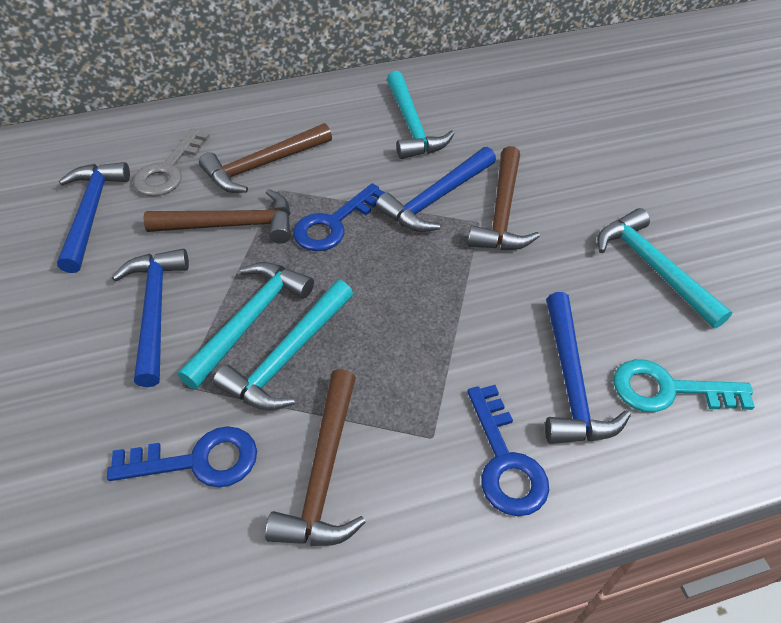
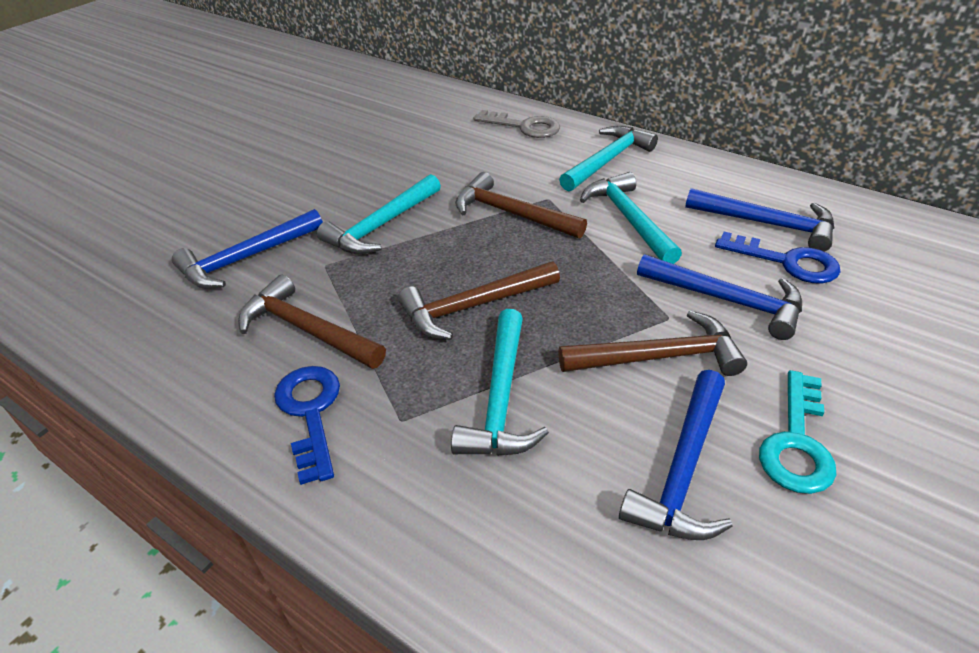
blue key: 3 -> 2

